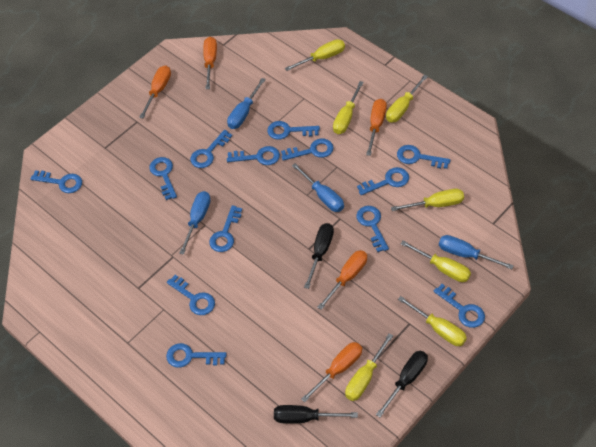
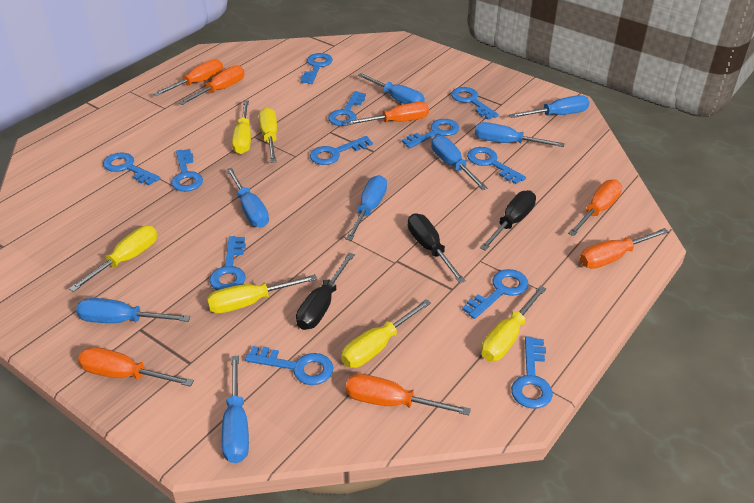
blue key: 13 -> 12
blue screwdriver: 4 -> 8
orange screwdriver: 5 -> 7
yellow screwdriver: 7 -> 6

